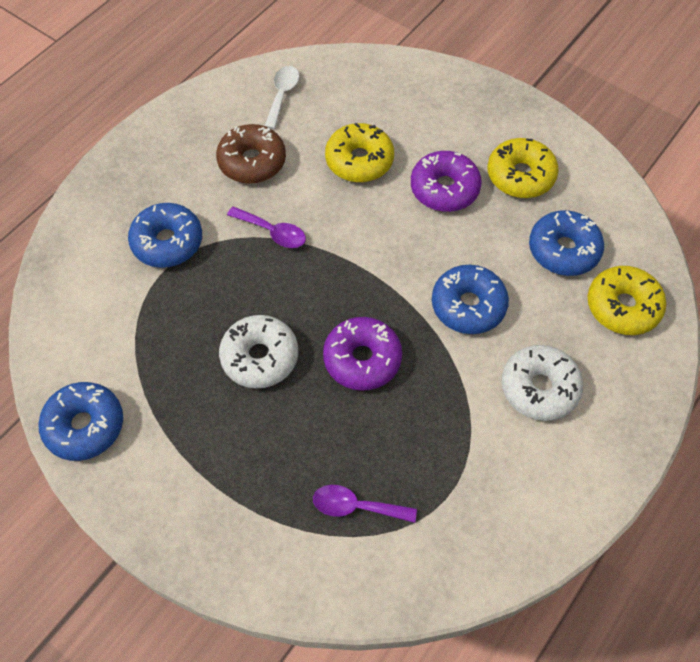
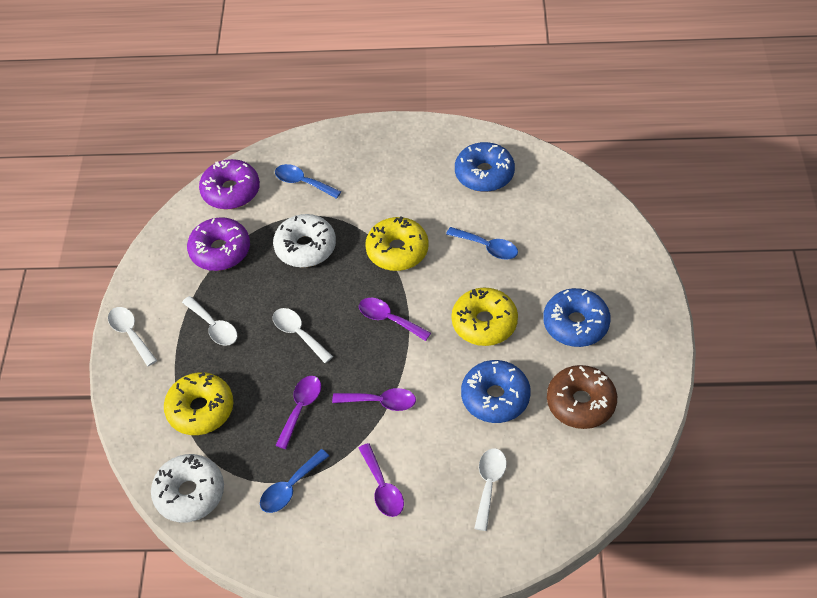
blue donut: 4 -> 3
blue spoon: 0 -> 3
purple spoon: 2 -> 4
white spoon: 1 -> 4

